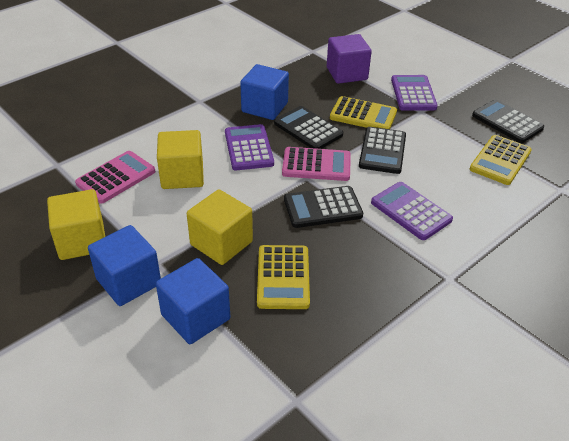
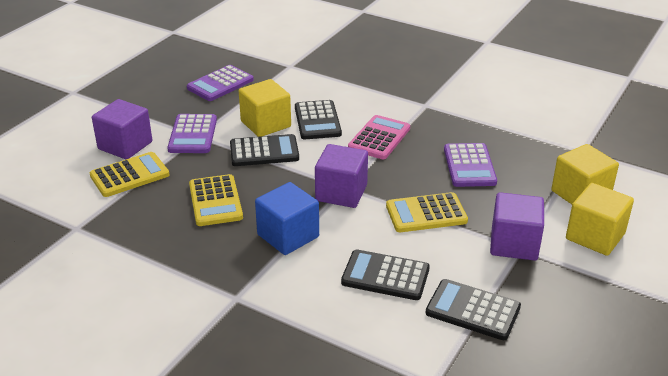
blue cube: 3 -> 1
pink calculator: 2 -> 1
purple cube: 1 -> 3

